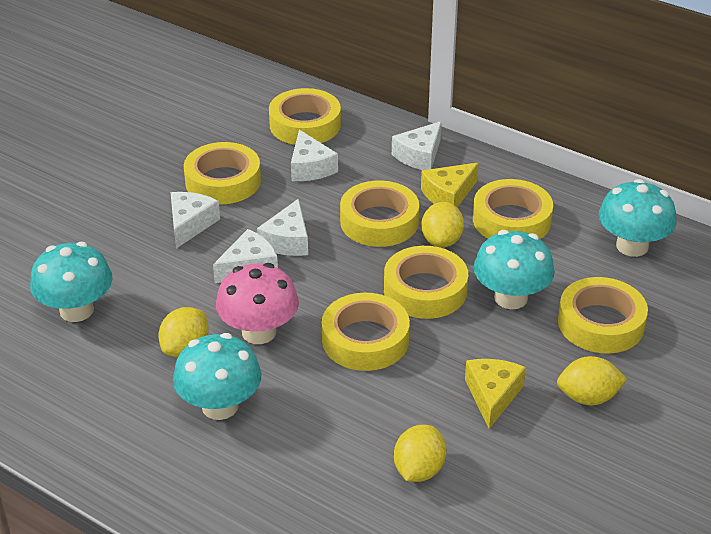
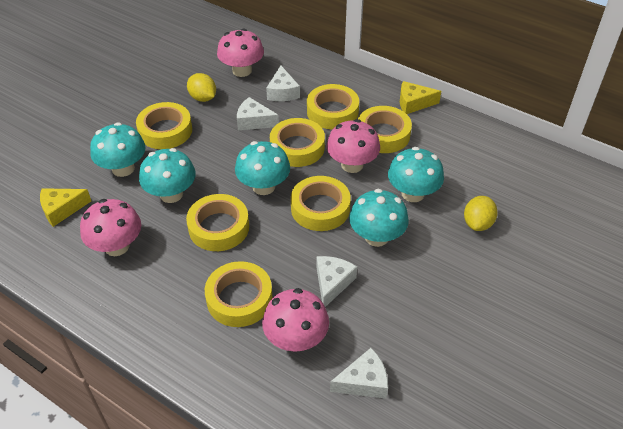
pink mushroom: 1 -> 4
turquoise mushroom: 4 -> 5
white cheese: 5 -> 4
yellow lemon: 4 -> 2

